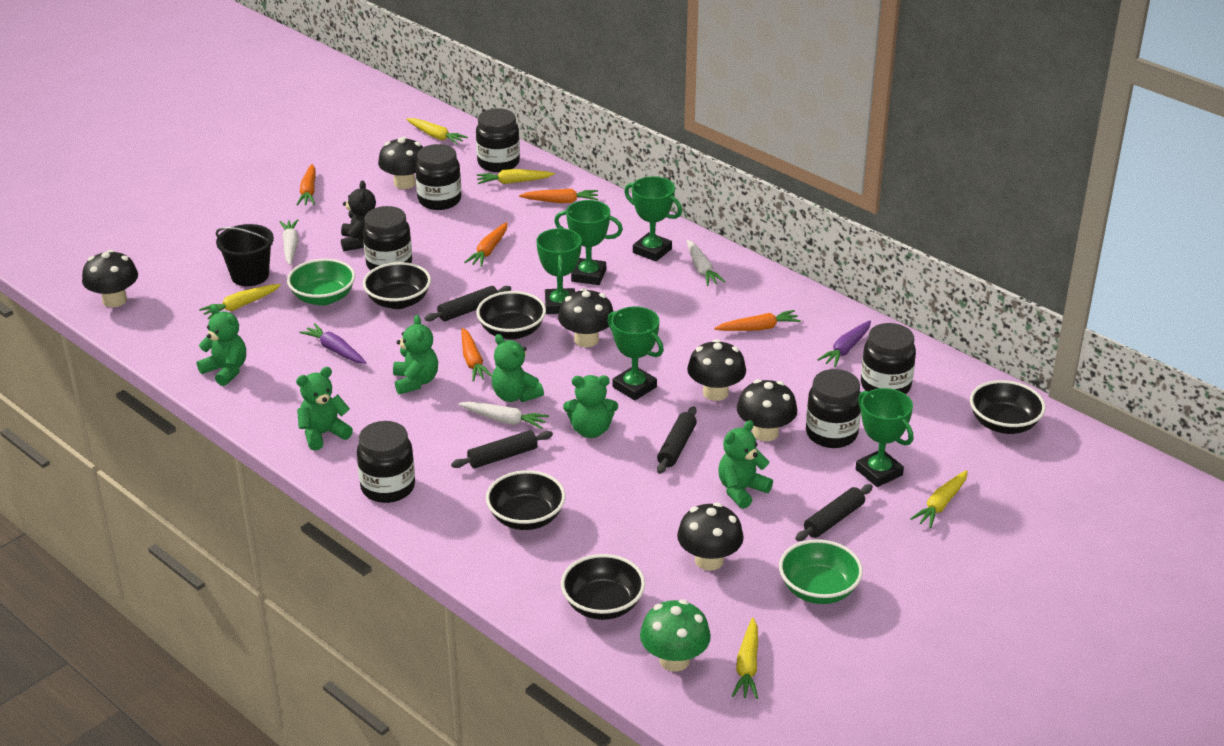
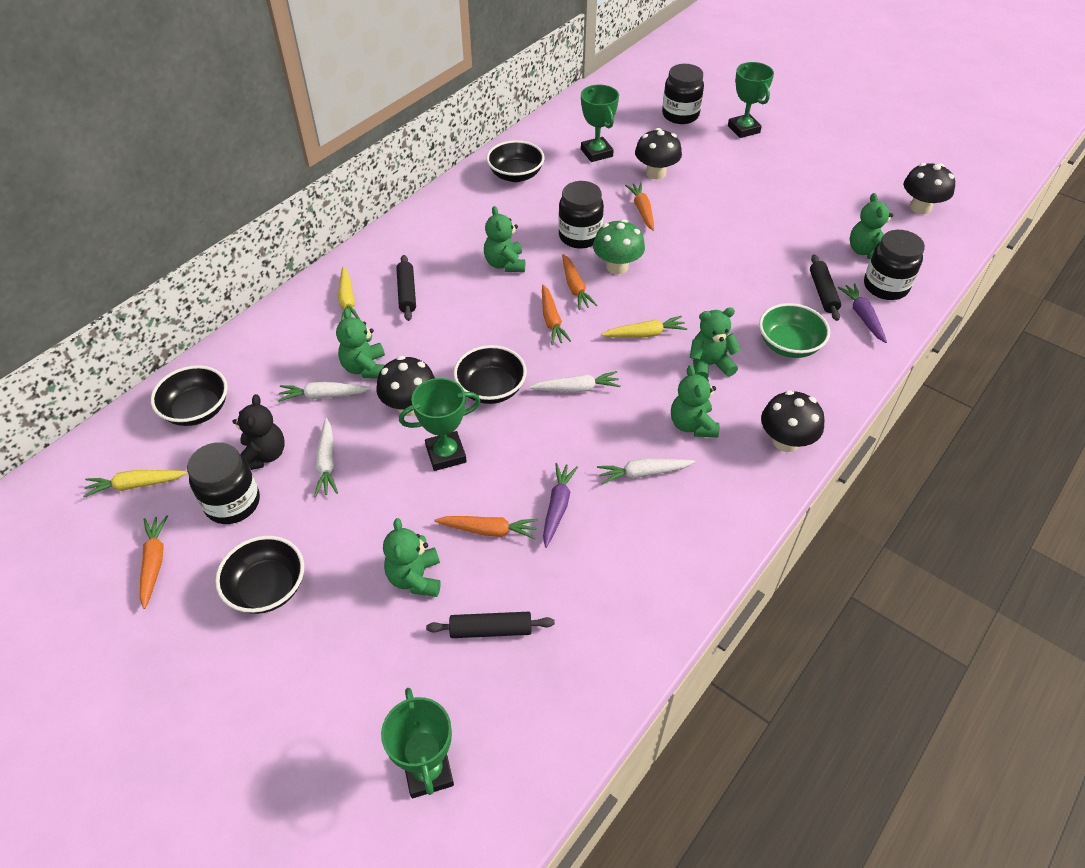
black bowl: 5 -> 4
black bucket: 1 -> 0
black jar: 6 -> 4
black mushroom: 6 -> 4
black rolling pin: 4 -> 3
green bowl: 2 -> 1
green trophy: 5 -> 4
white carrot: 3 -> 4
yellow carrot: 5 -> 3

